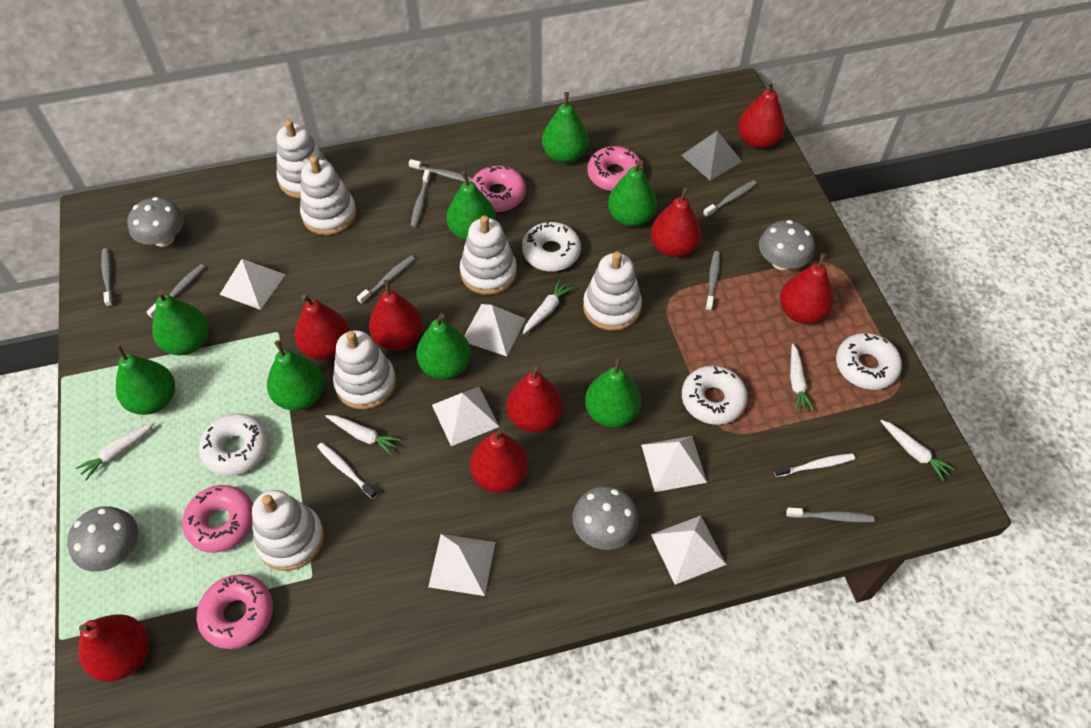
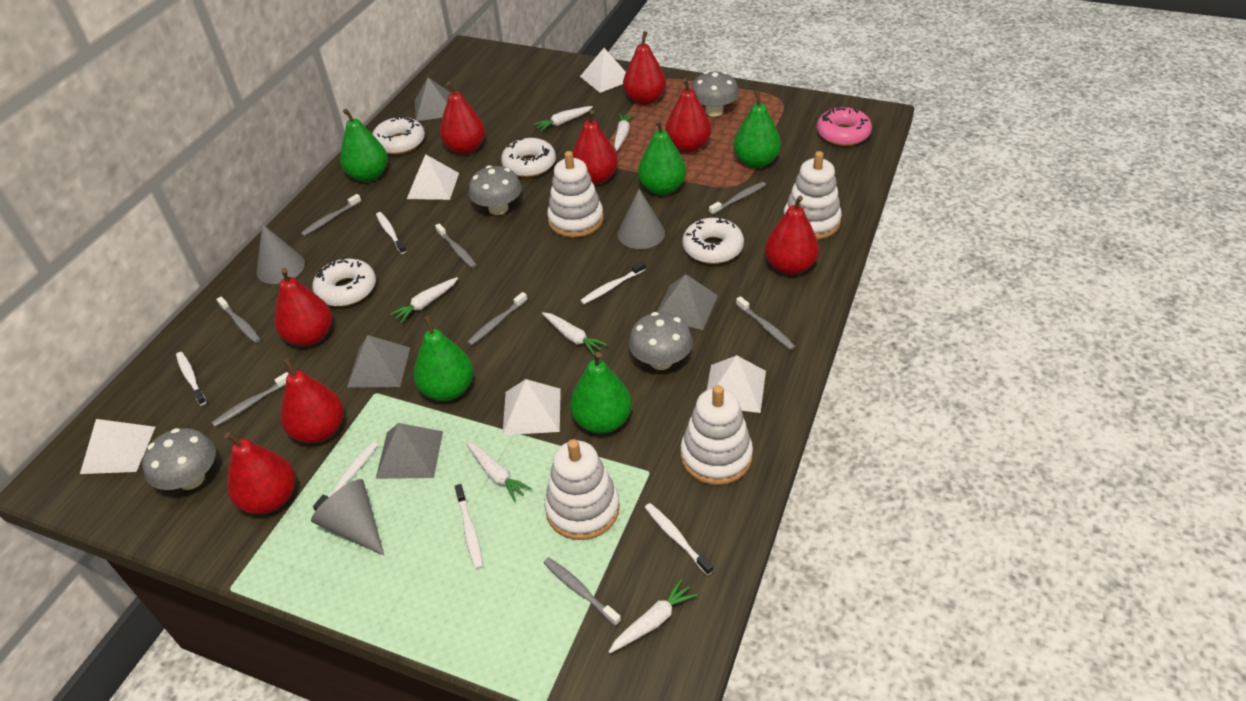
green pear: 8 -> 5
grey cone: 0 -> 3
grey pyramid: 1 -> 4
pink donut: 4 -> 1
white carrot: 5 -> 6
white pyramid: 6 -> 5
white stacking toy: 6 -> 4
white toothbrush: 2 -> 6

